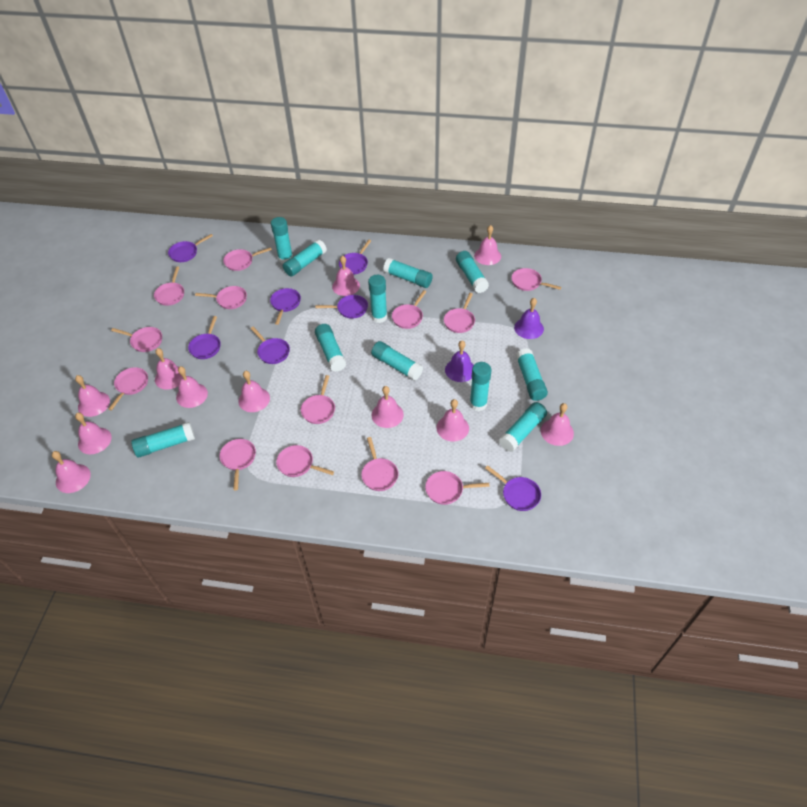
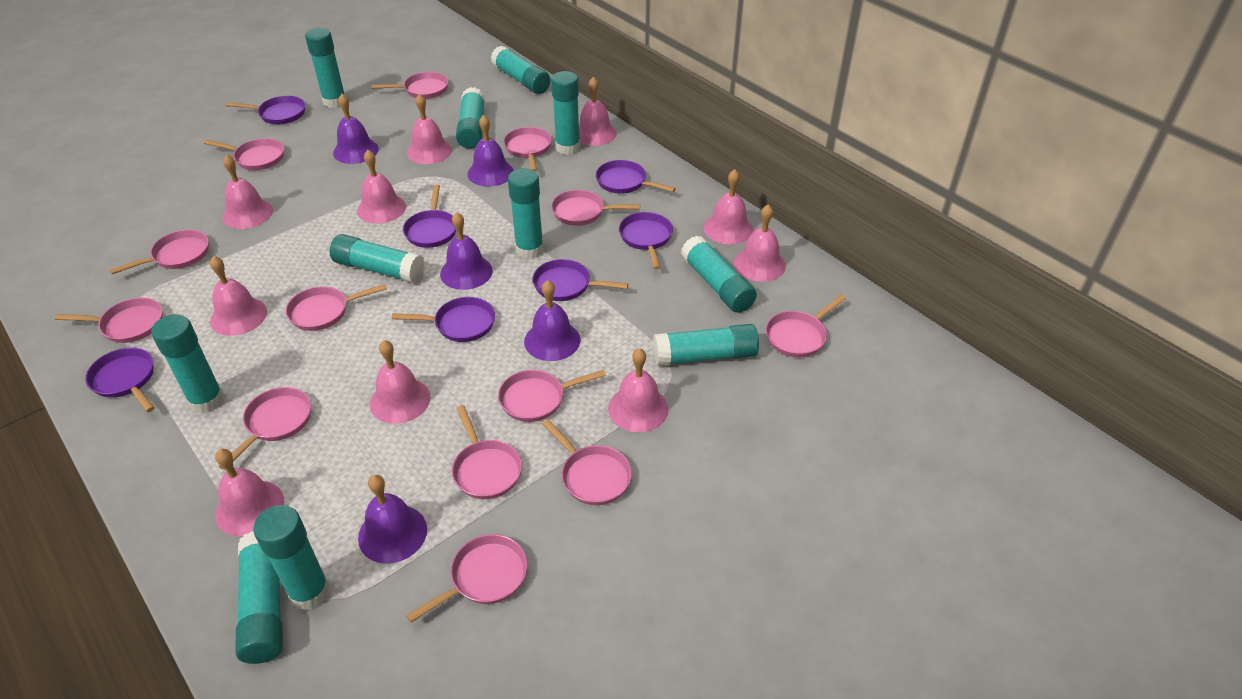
pink bell: 11 -> 10
purple bell: 2 -> 5

